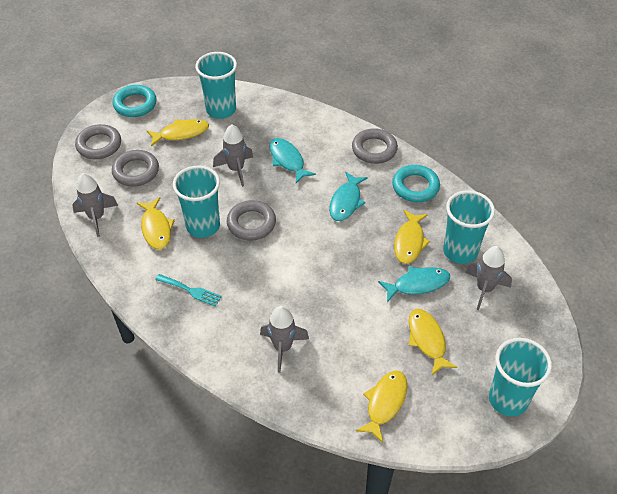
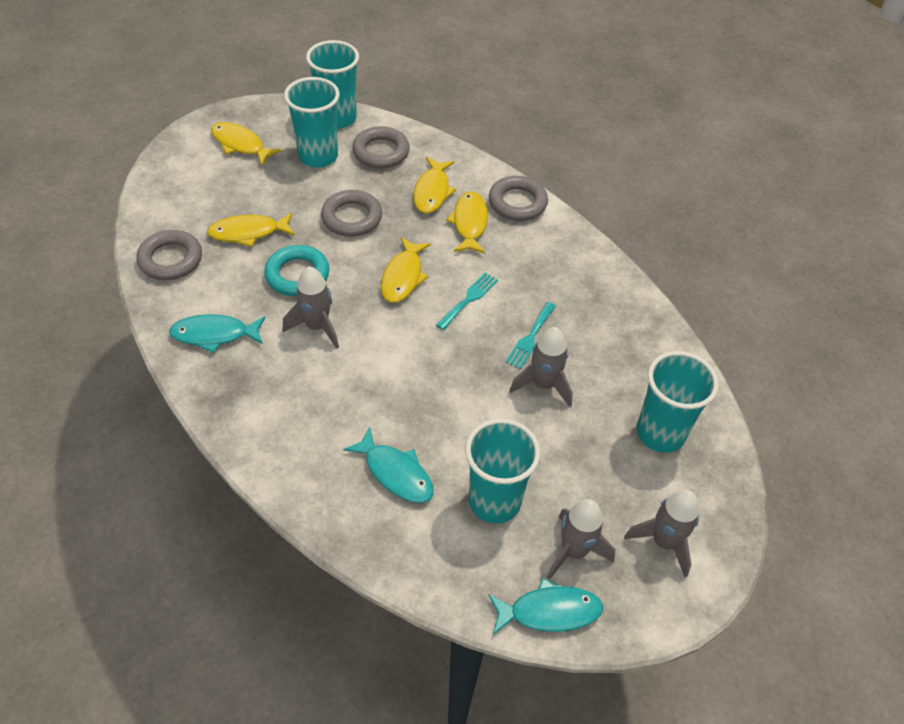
turquoise fork: 1 -> 2
turquoise ring: 2 -> 1

